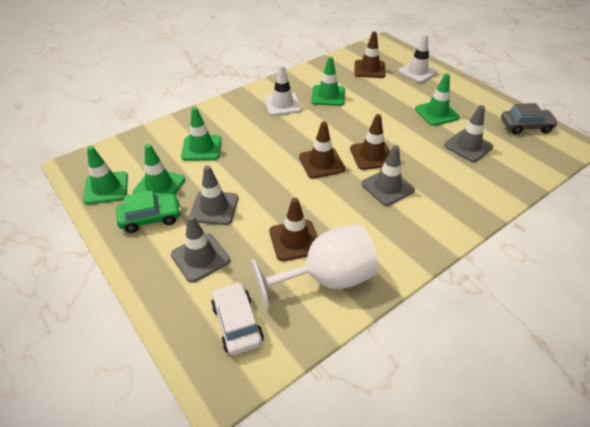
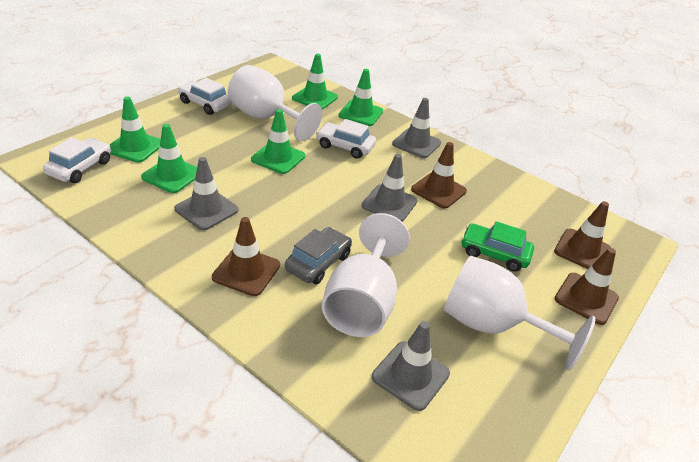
white car: 1 -> 3
white goblet: 1 -> 3
white traffic cone: 2 -> 0

